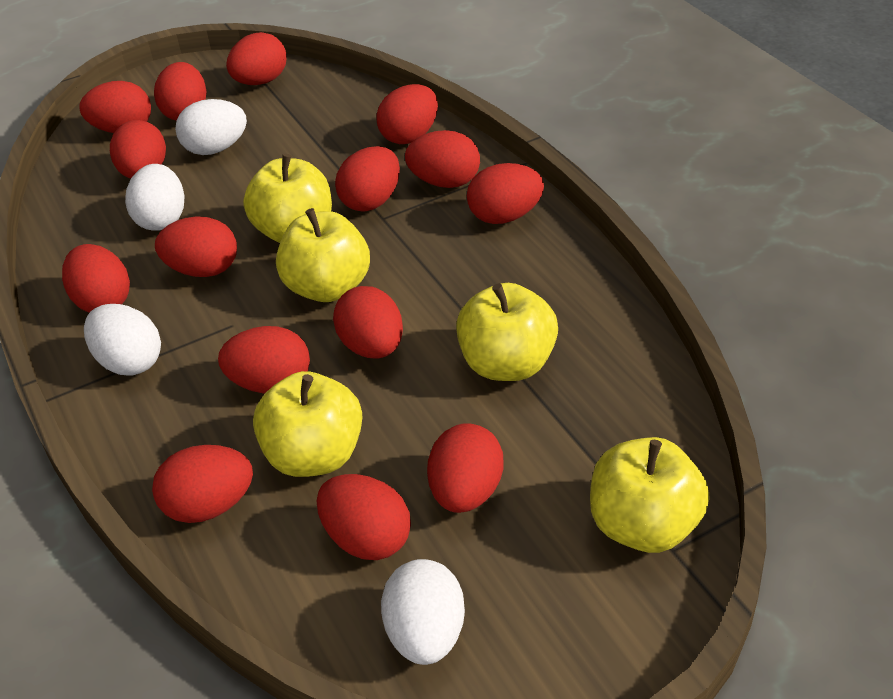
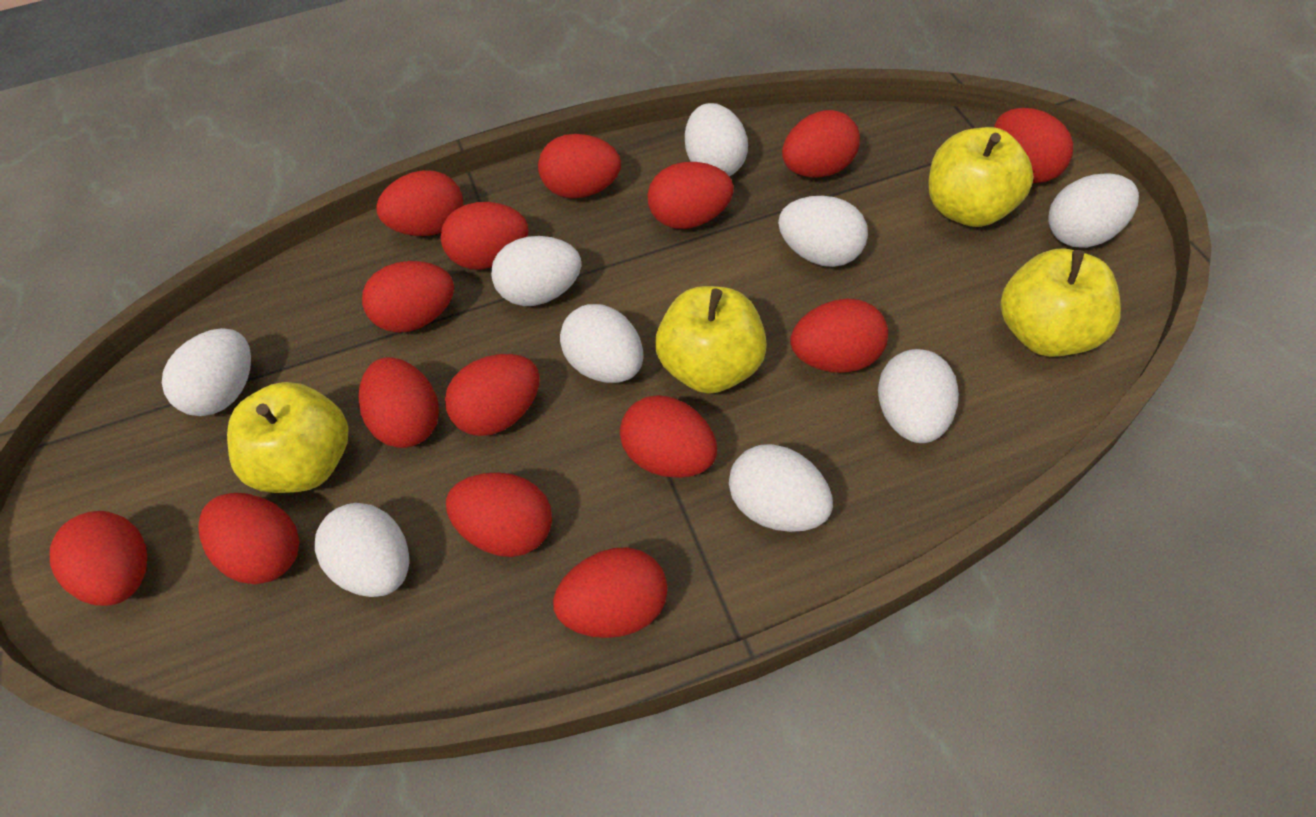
white egg: 4 -> 9
yellow apple: 5 -> 4

